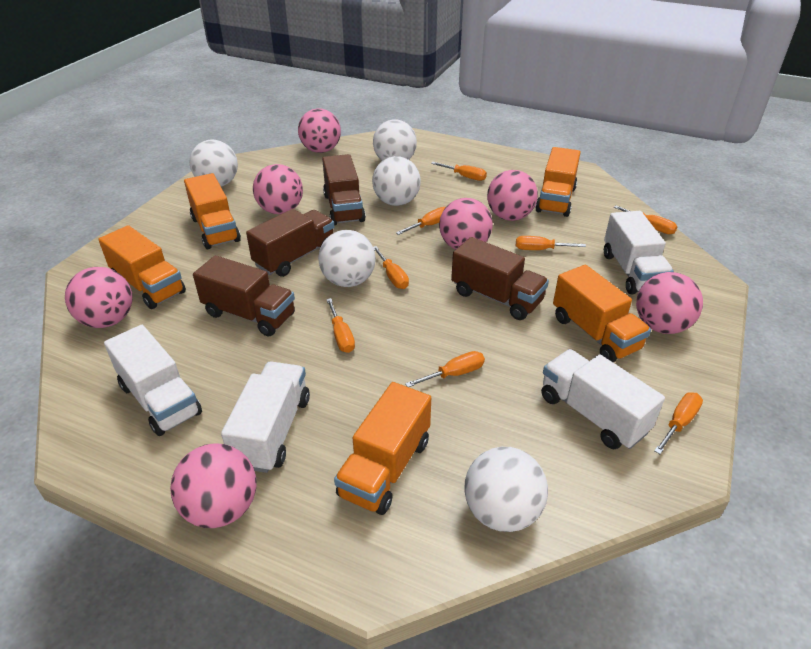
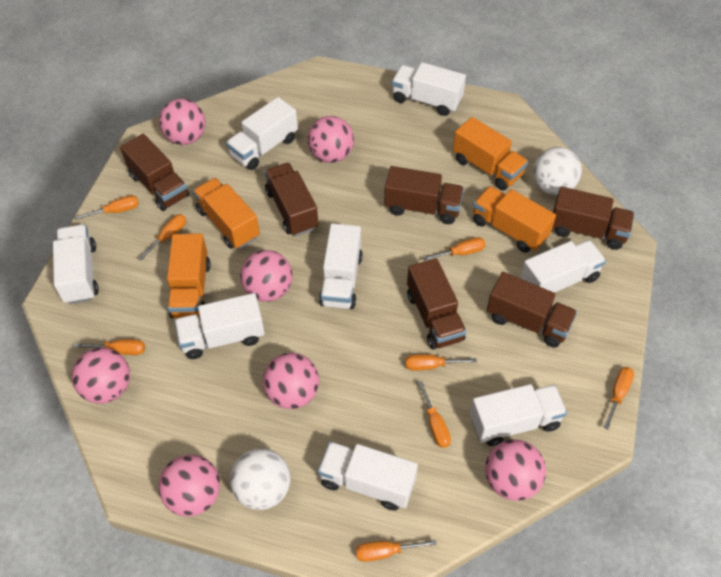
brown truck: 4 -> 6
orange truck: 5 -> 4
white ball: 5 -> 2
white truck: 4 -> 8

